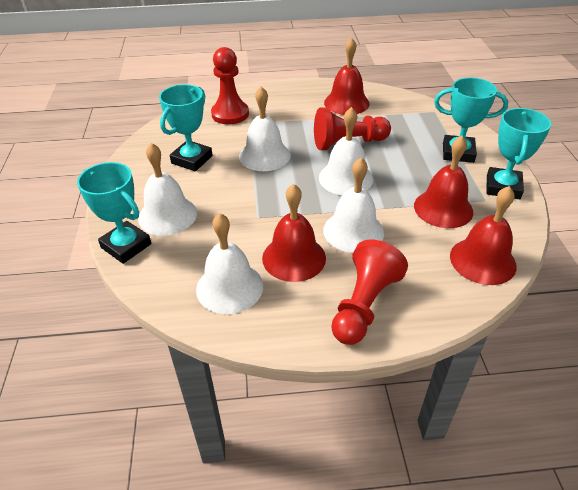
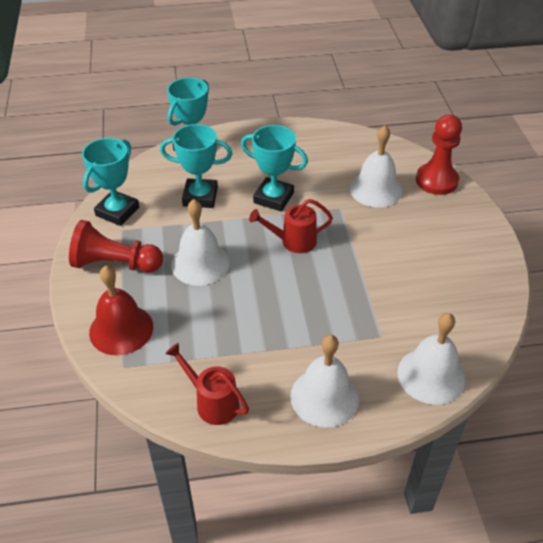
red bell: 4 -> 1
red pawn: 3 -> 2
red watering can: 0 -> 2
white bell: 5 -> 4

